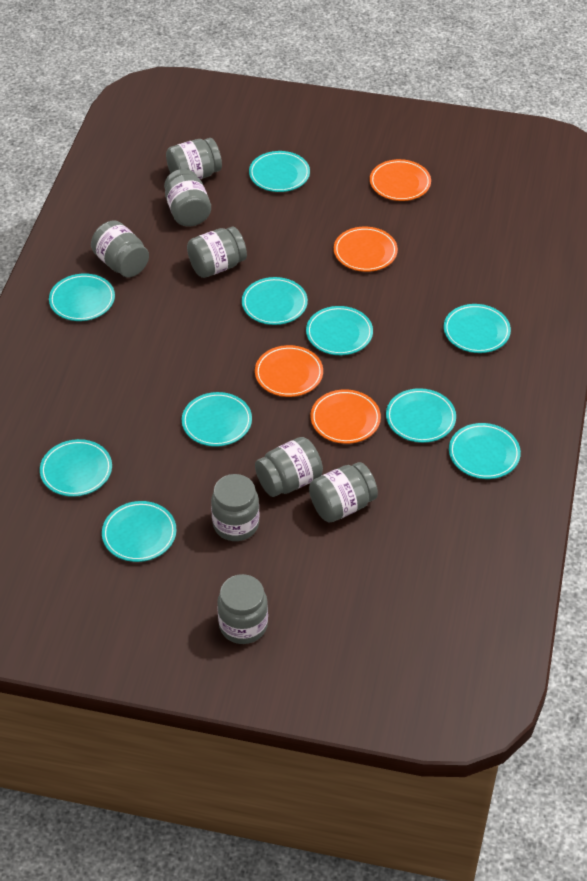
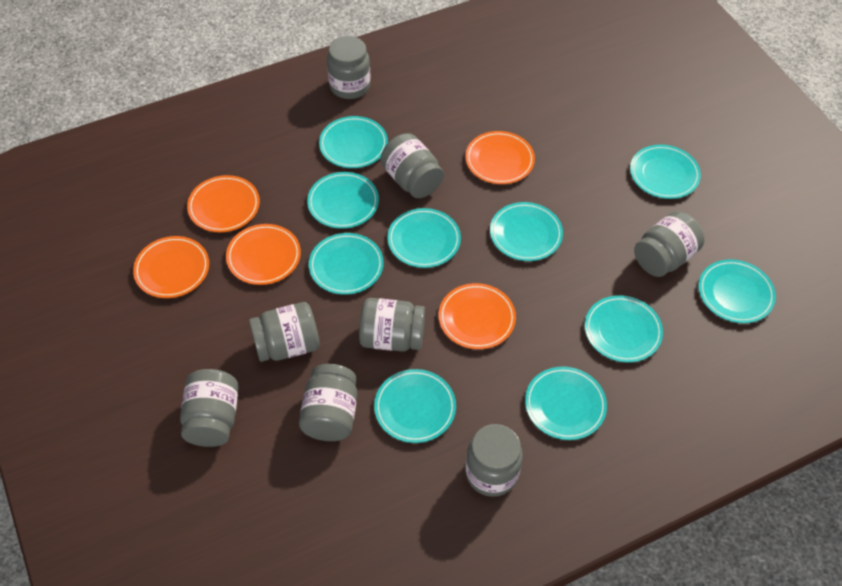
orange plate: 4 -> 5

